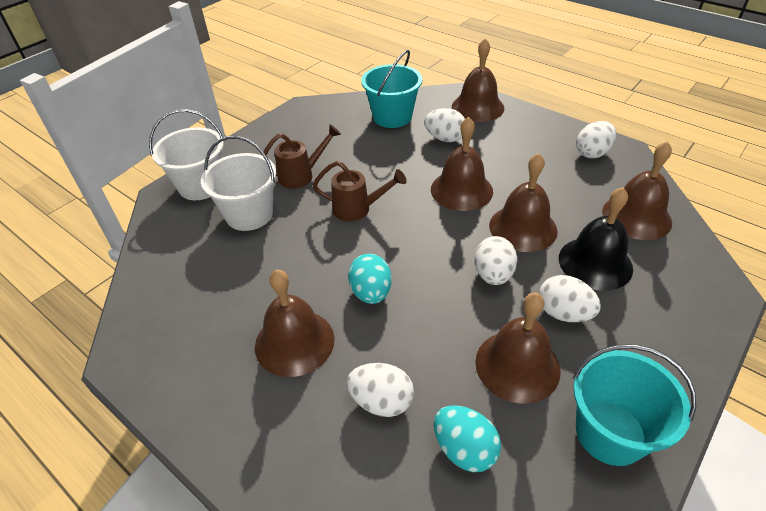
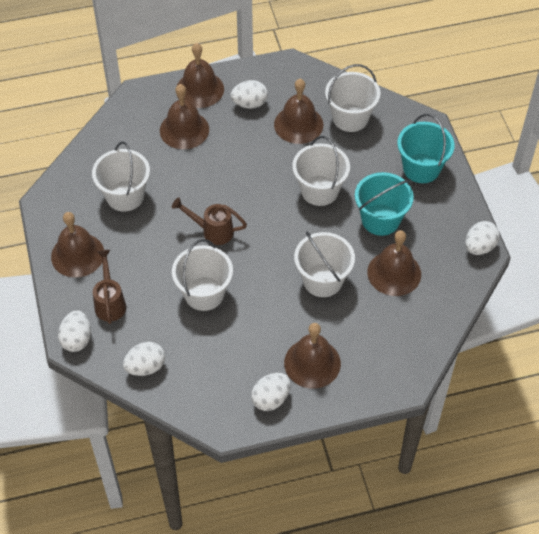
black bell: 1 -> 0
turquoise egg: 2 -> 0
white bucket: 2 -> 5

